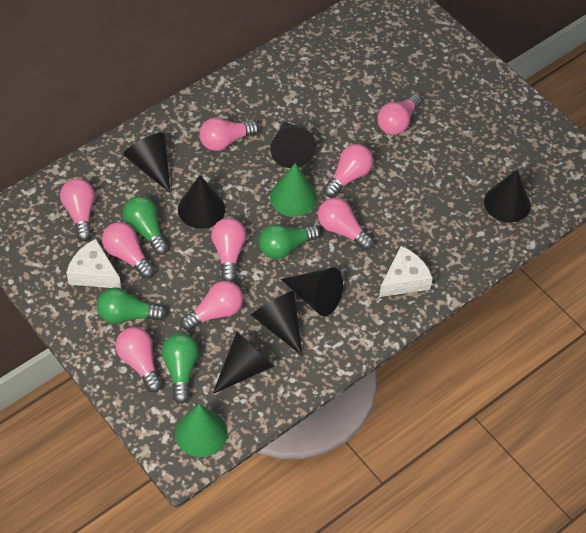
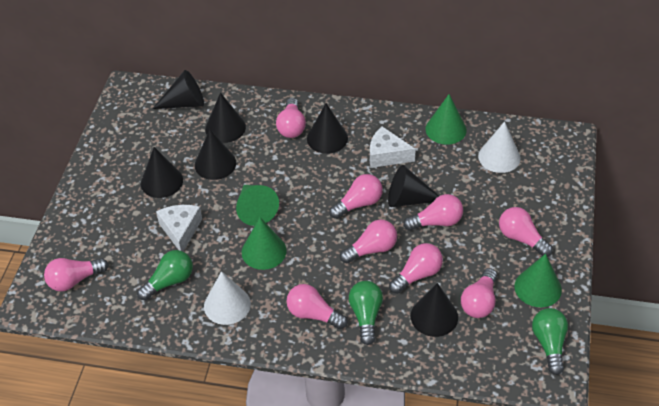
green cone: 2 -> 4
green light bulb: 4 -> 3
white cone: 0 -> 2

